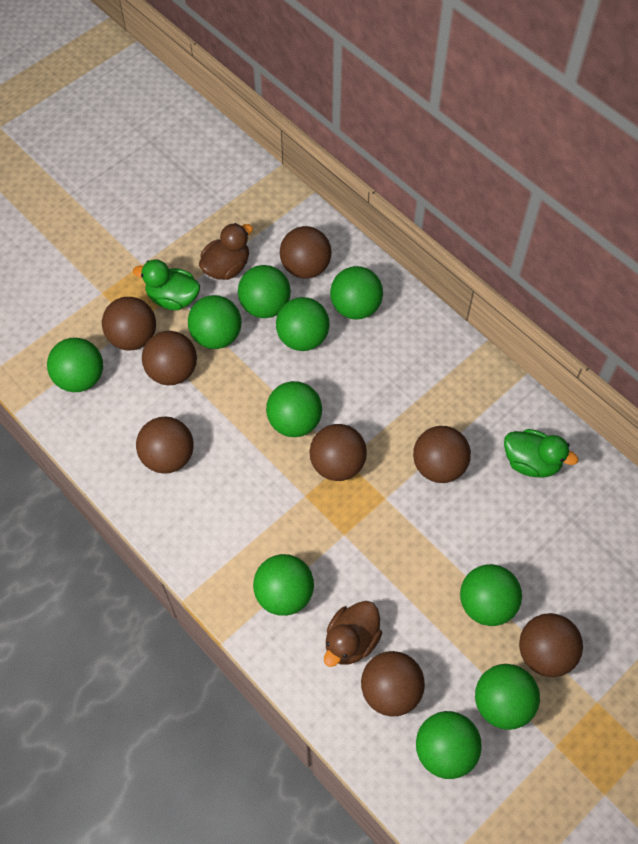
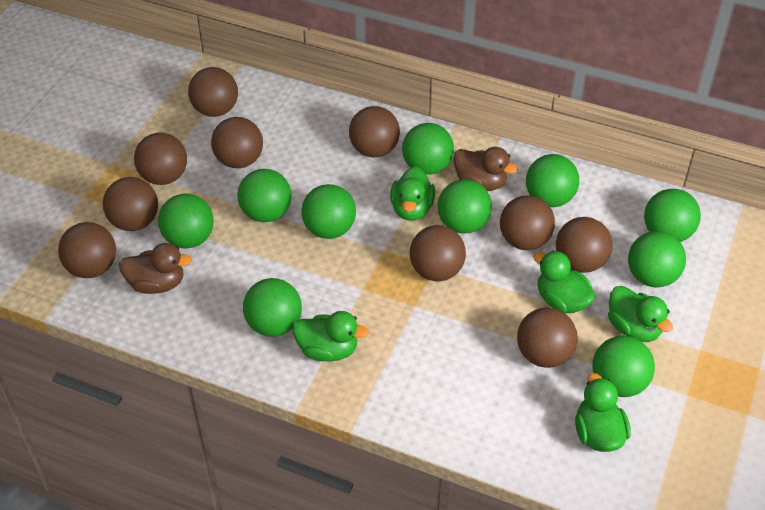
brown ball: 8 -> 10
green duck: 2 -> 5

